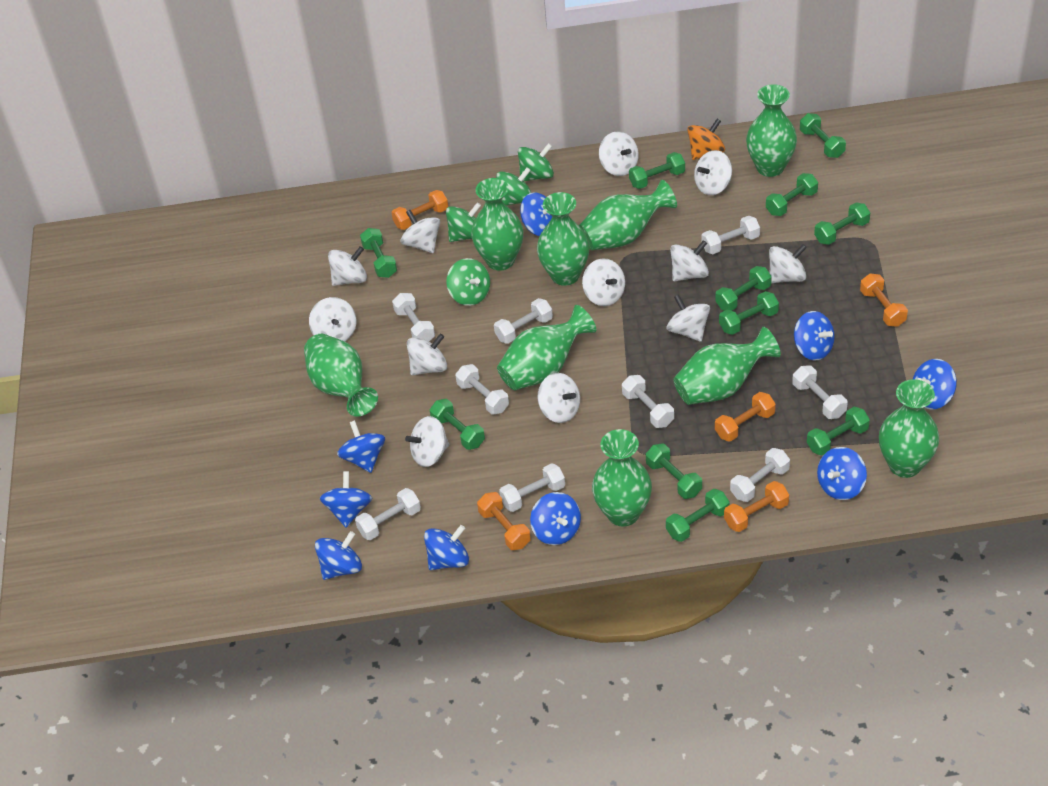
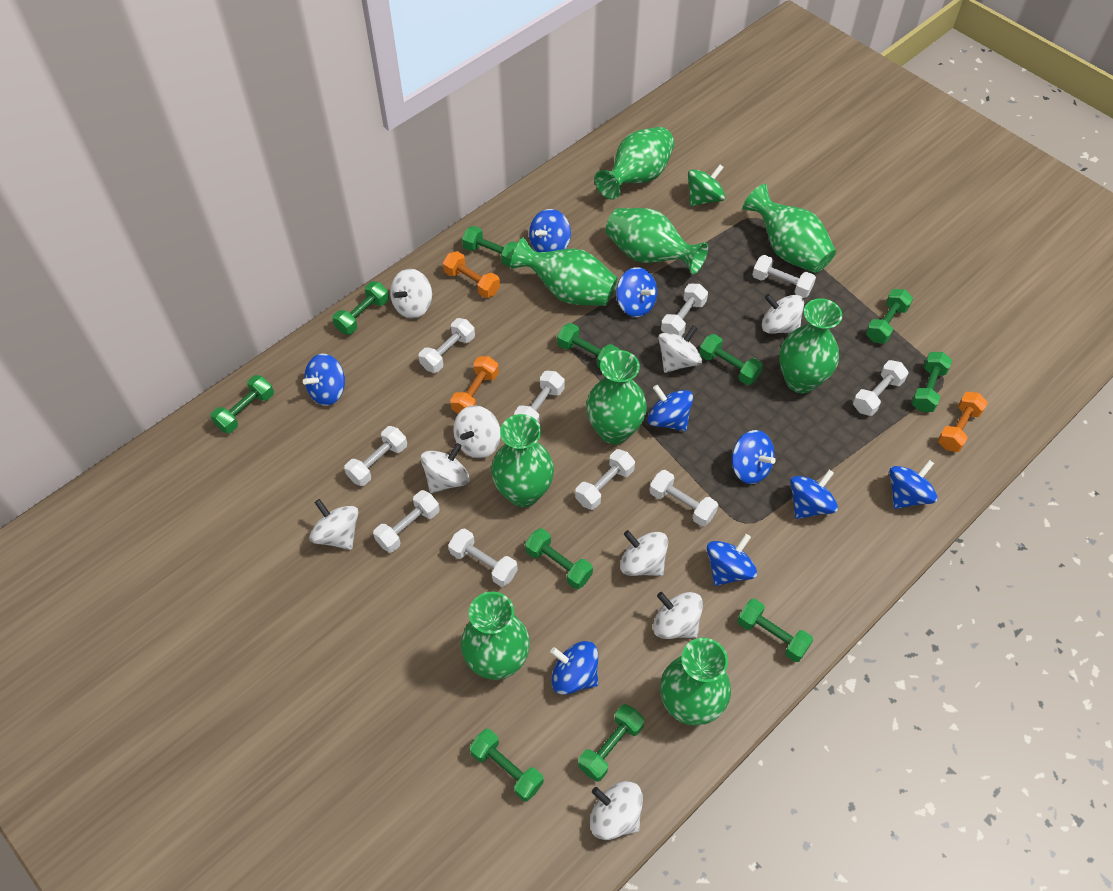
green spinning top: 4 -> 1
orange dumbbell: 5 -> 3
orange spinning top: 1 -> 0
white dumbbell: 9 -> 10
white spinning top: 12 -> 9

